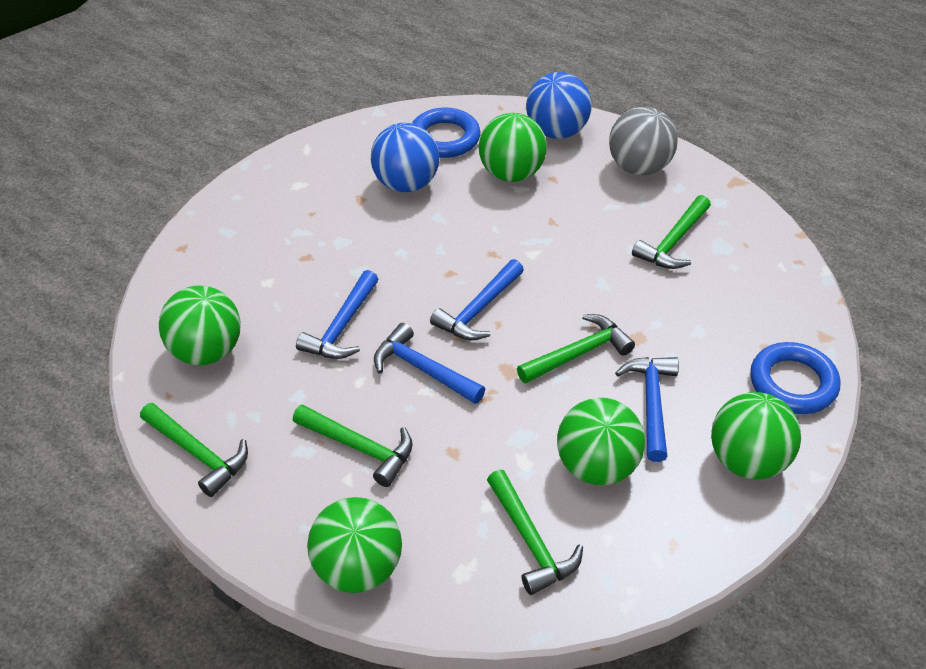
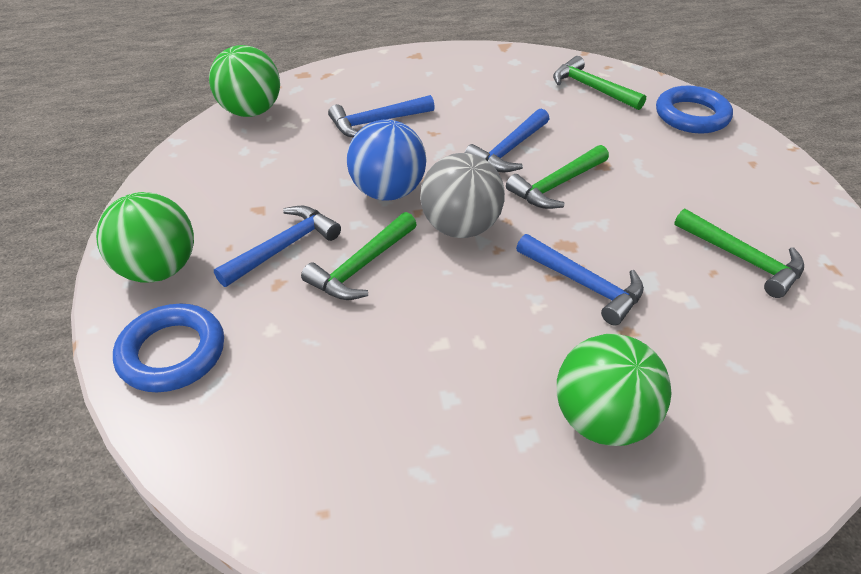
blue ball: 2 -> 1
green ball: 5 -> 3
green hammer: 5 -> 4

